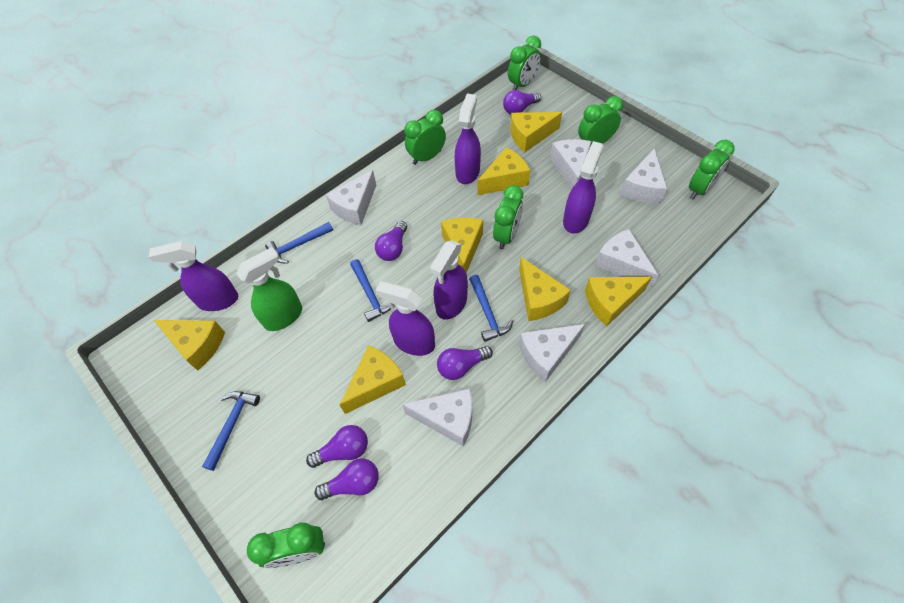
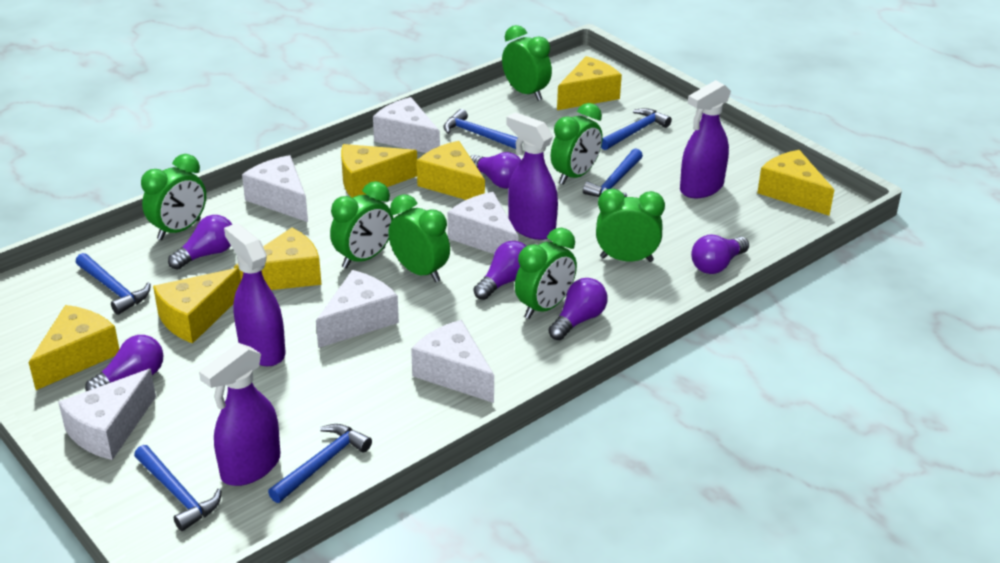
blue hammer: 4 -> 6
green clock: 6 -> 7
green spray bottle: 1 -> 0
purple light bulb: 5 -> 6
purple spray bottle: 5 -> 4

